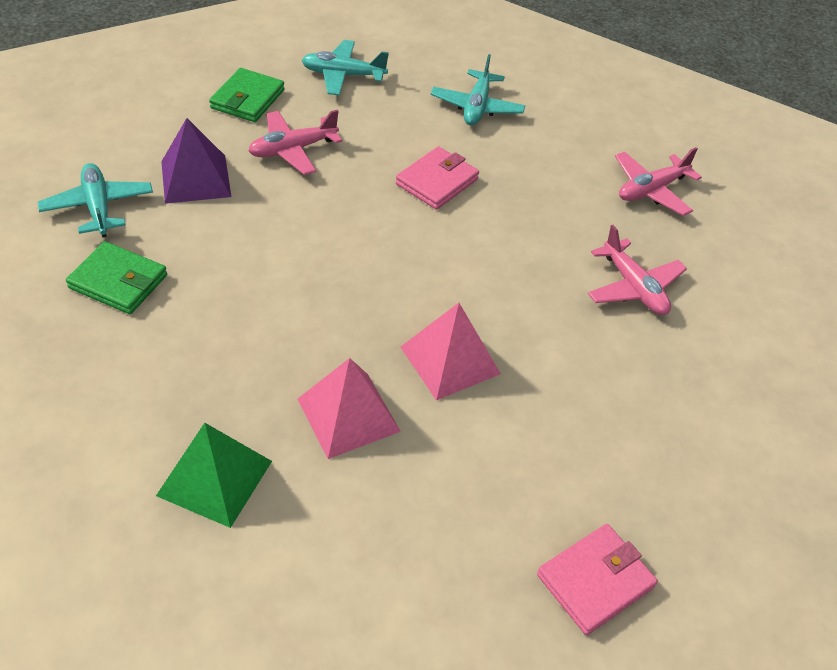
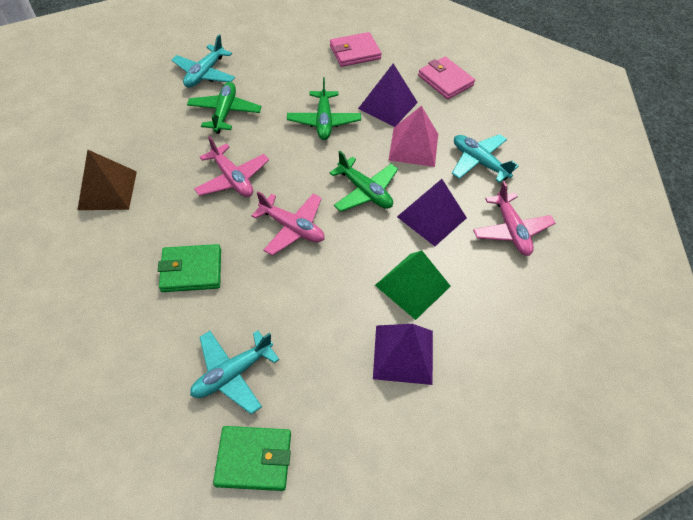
brown pyramid: 0 -> 1
green plane: 0 -> 3
pink pyramid: 2 -> 1
purple pyramid: 1 -> 3

